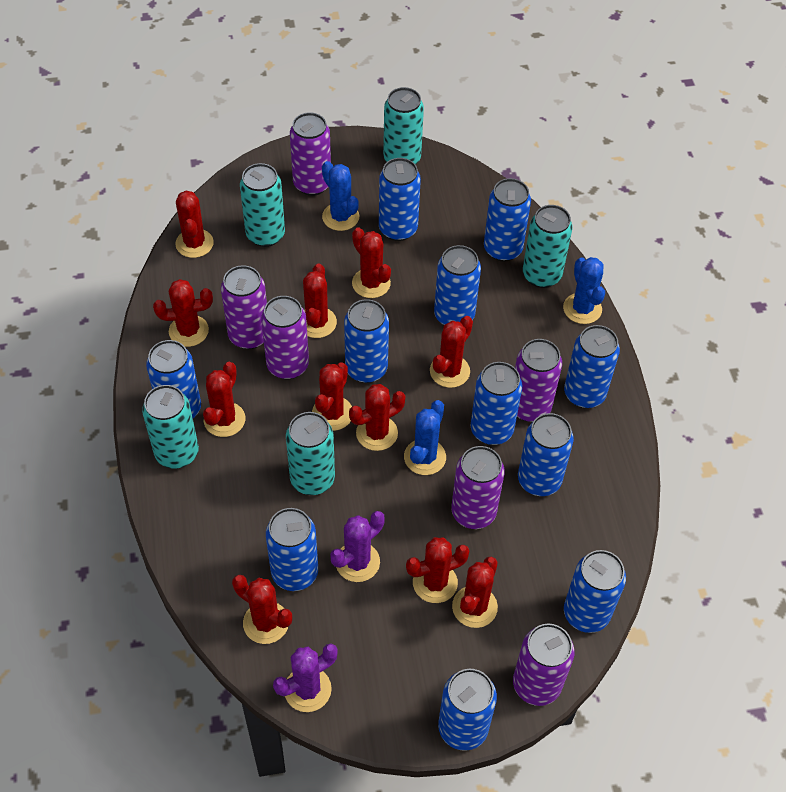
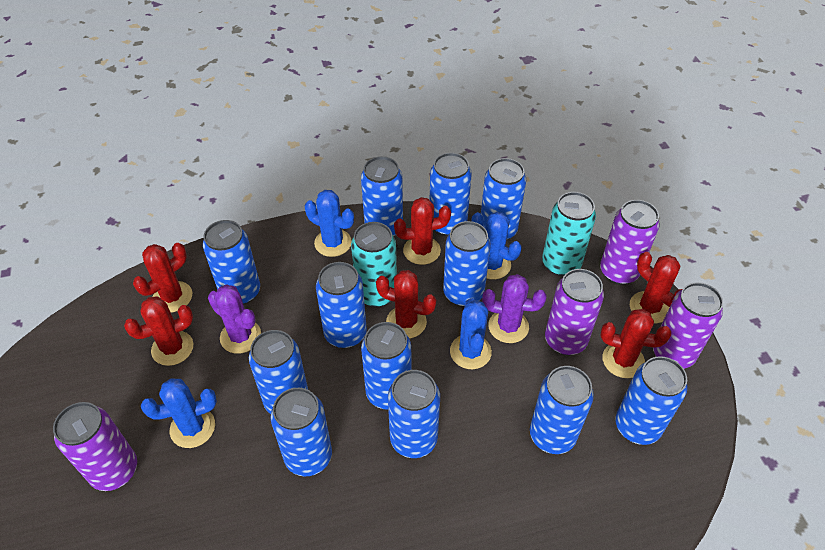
blue cactus: 3 -> 4
blue can: 11 -> 12
purple can: 6 -> 4
red cactus: 11 -> 6
turquoise can: 5 -> 2

